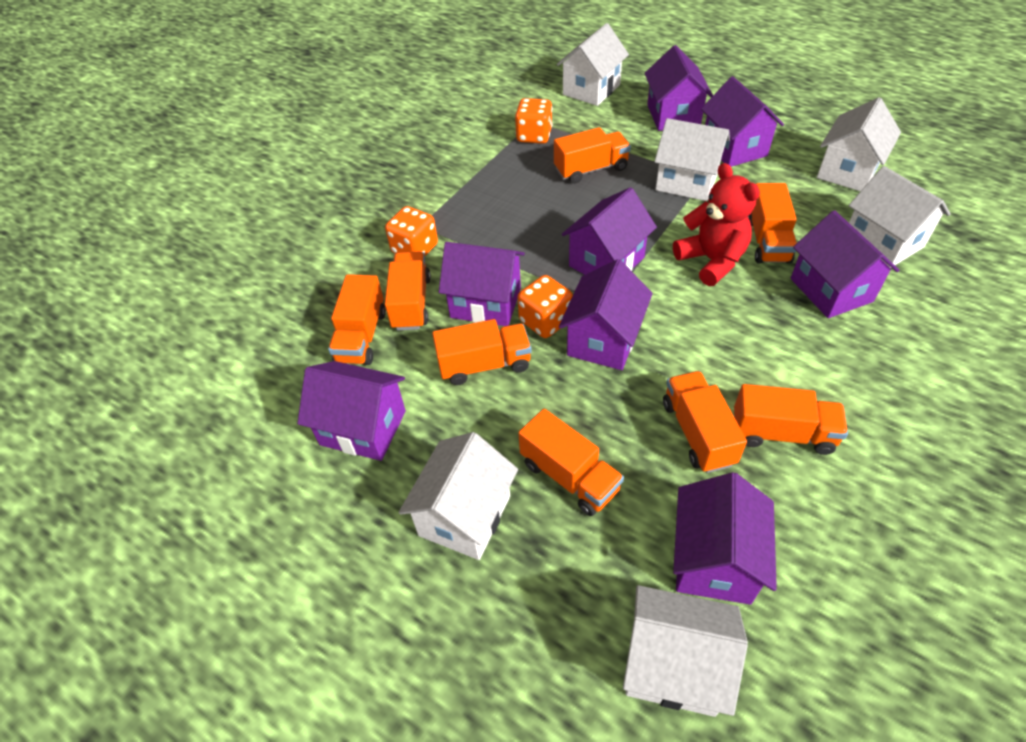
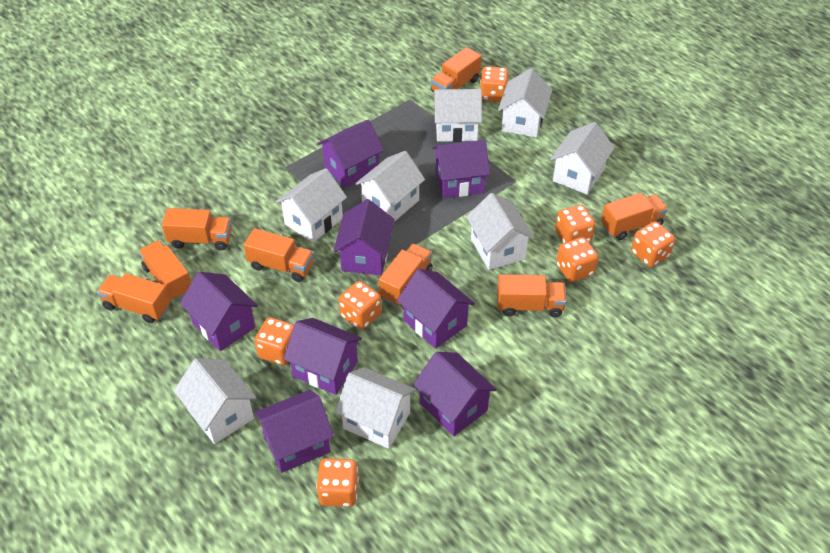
orange dice: 3 -> 7
red teddy bear: 1 -> 0
white house: 6 -> 8

